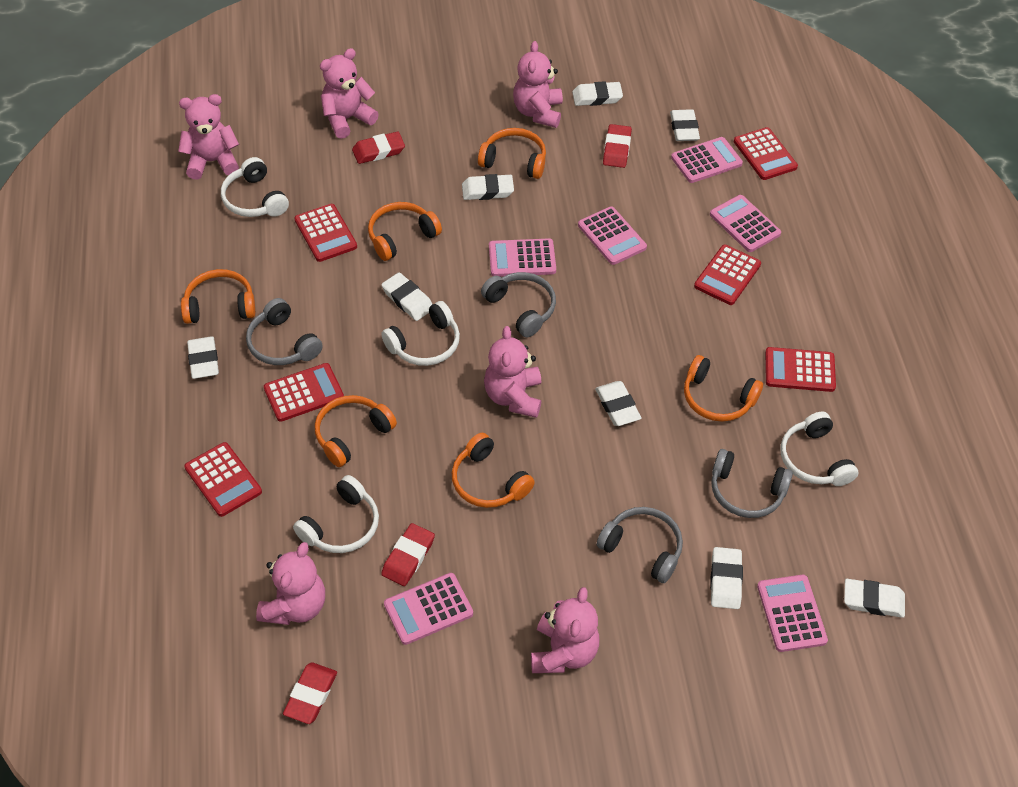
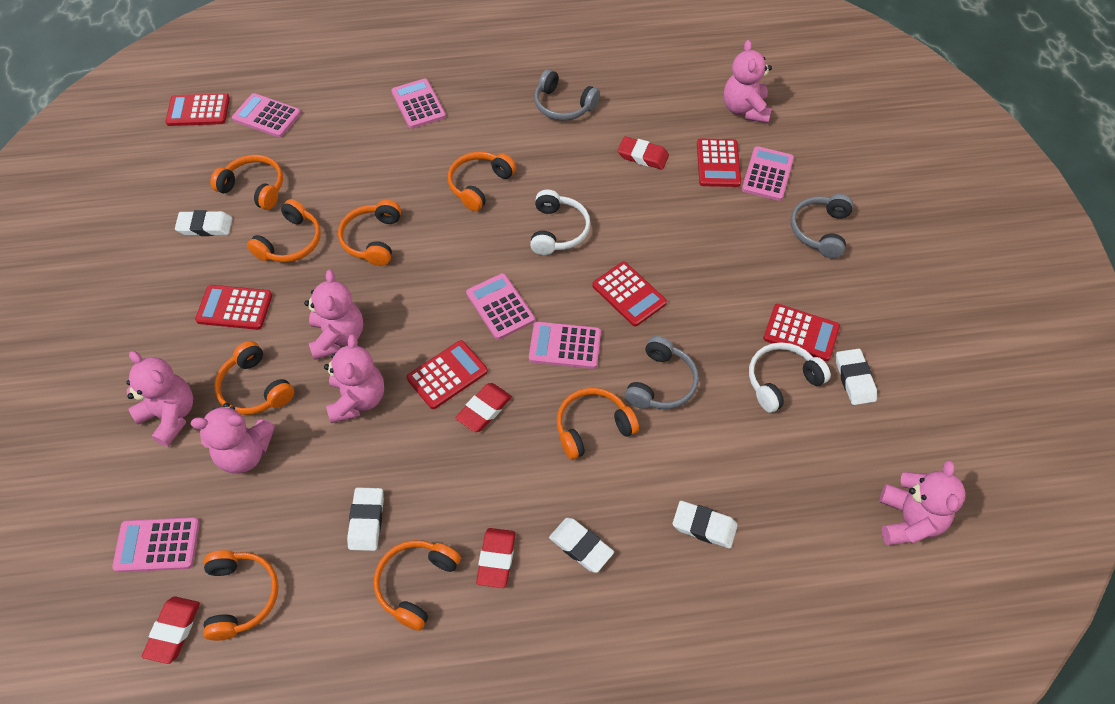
grey headphones: 4 -> 3
orange headphones: 6 -> 8
white eraser: 8 -> 5
white headphones: 4 -> 2

